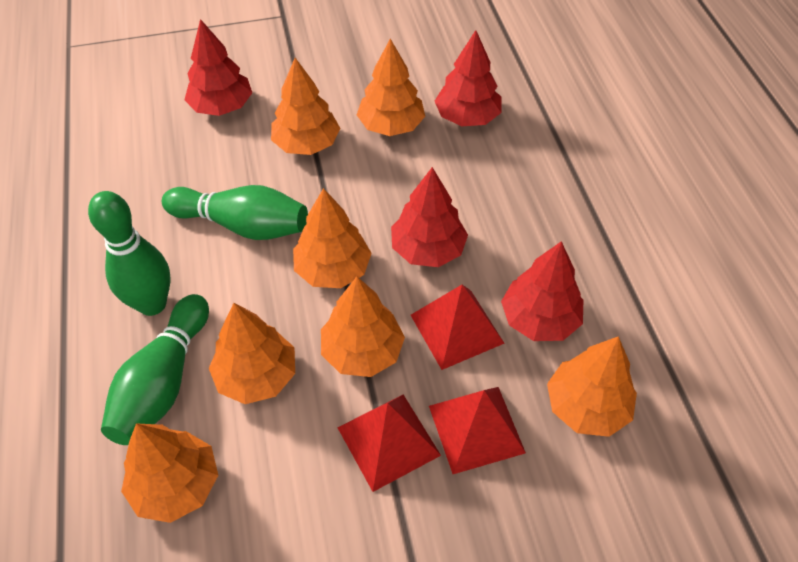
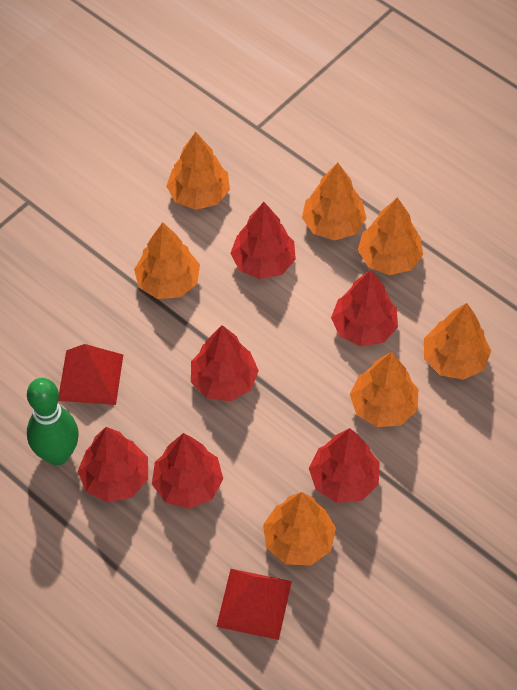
green bowling pin: 3 -> 1
red pyramid: 3 -> 2
red tree: 4 -> 6

